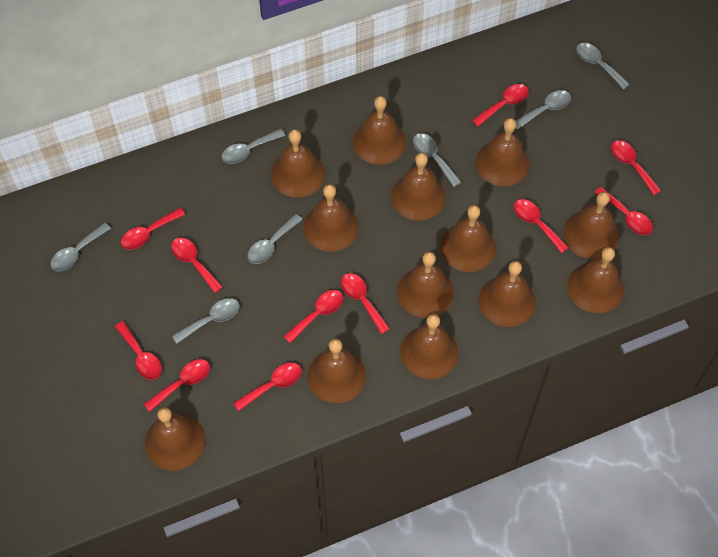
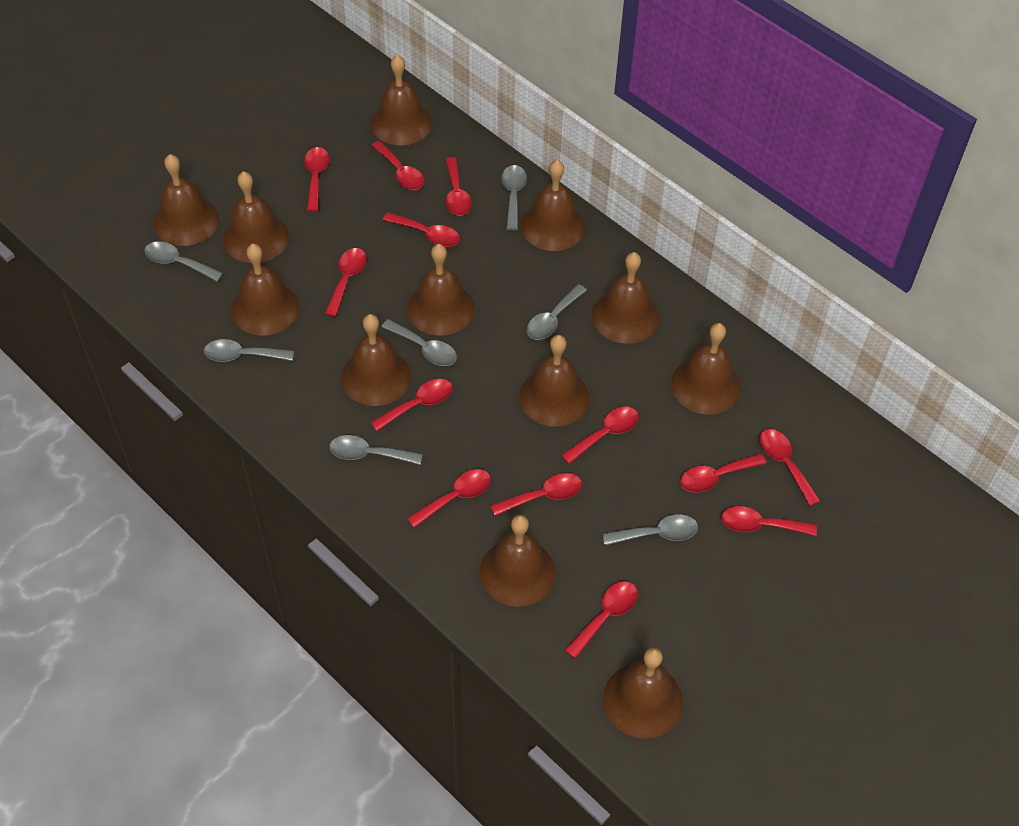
brown bell: 13 -> 12
red spoon: 11 -> 13

